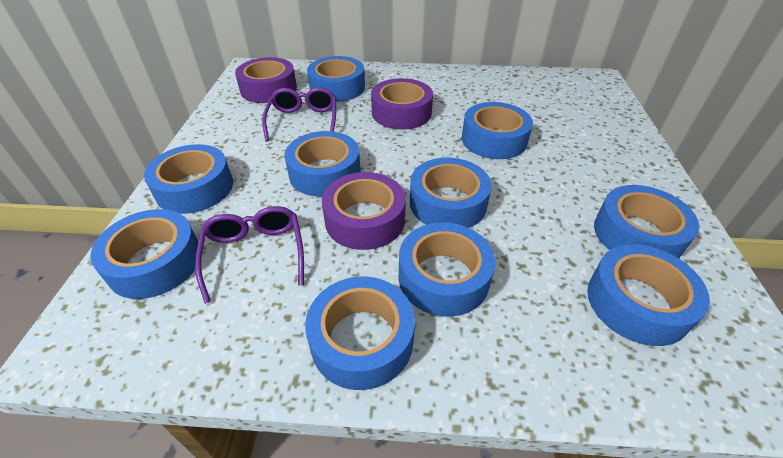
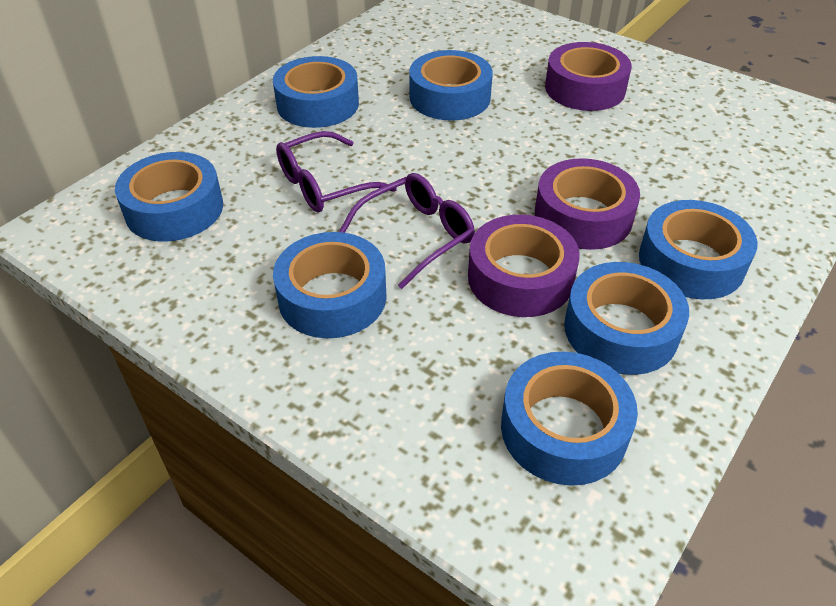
blue tape: 10 -> 7

